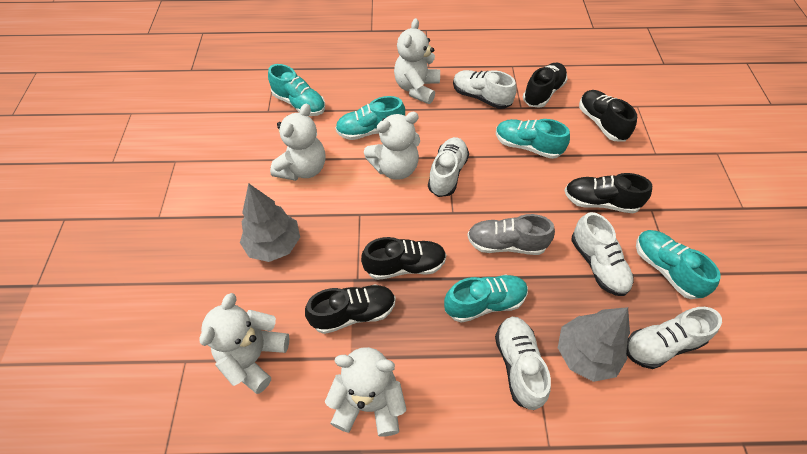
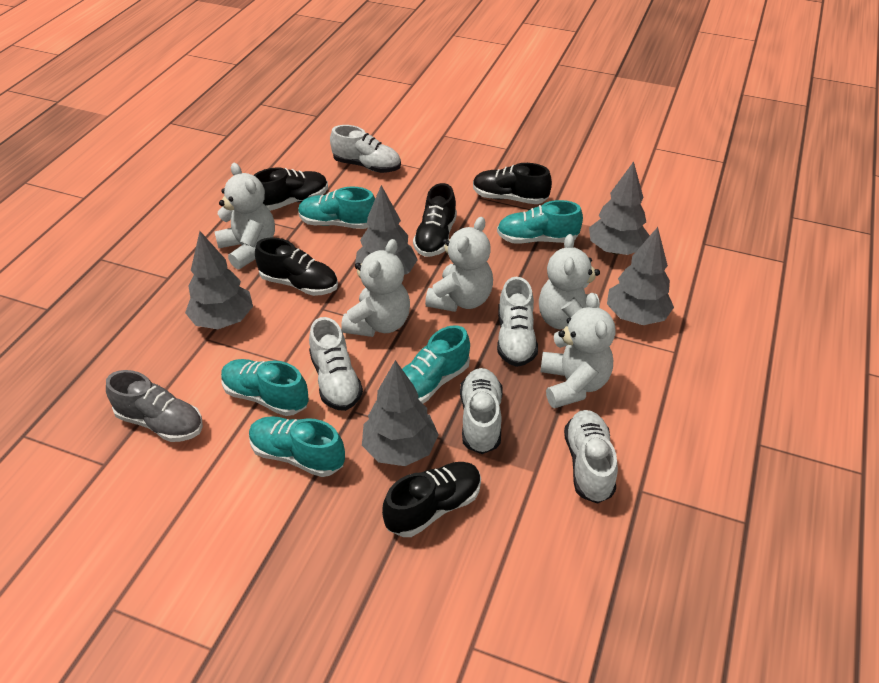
grey tree: 2 -> 5

